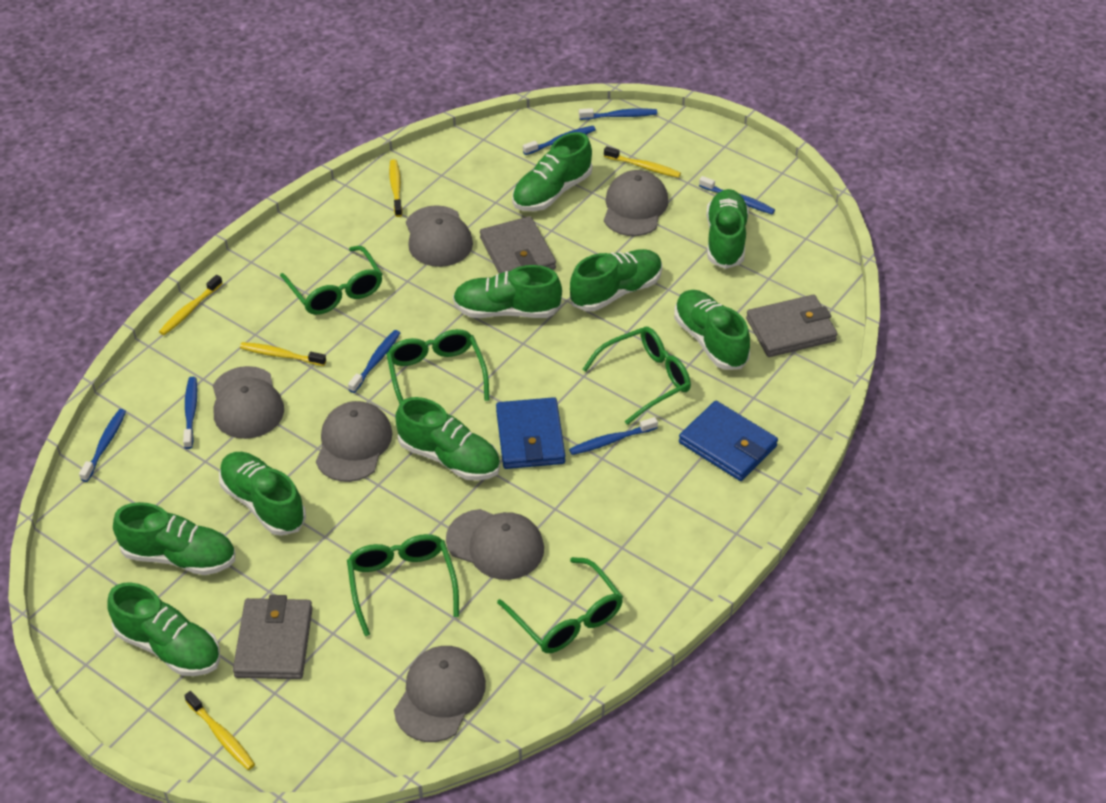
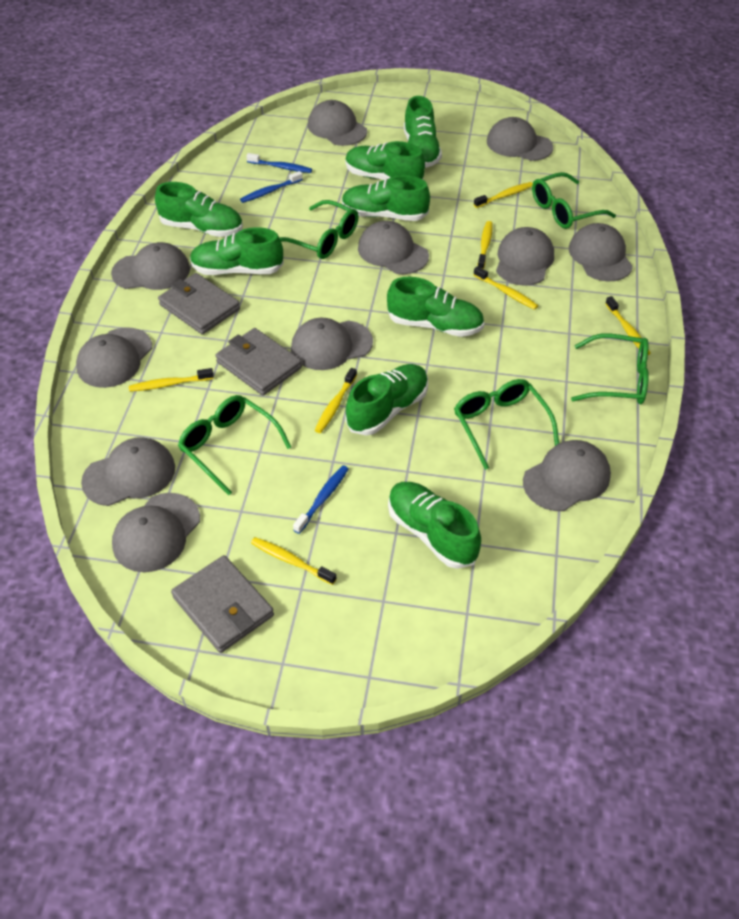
blue toothbrush: 7 -> 3
blue wallet: 2 -> 0
green shoe: 9 -> 8
grey cap: 6 -> 11
yellow toothbrush: 5 -> 7

